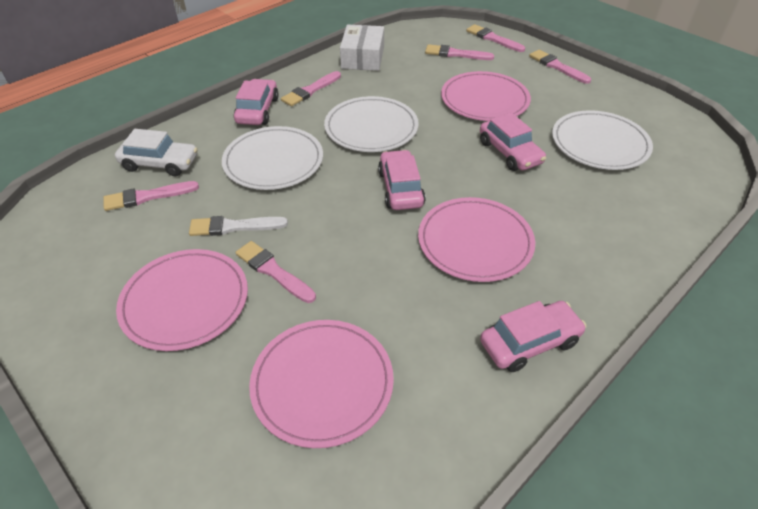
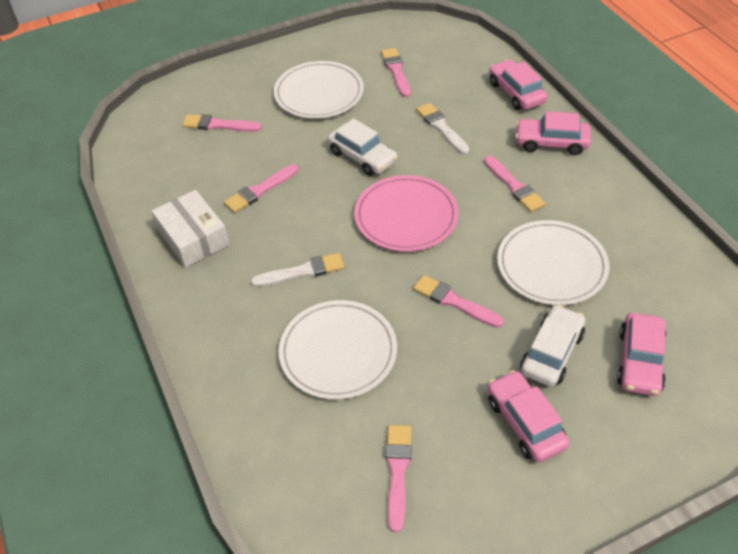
pink plate: 4 -> 1
white brush: 1 -> 2
white car: 1 -> 2

